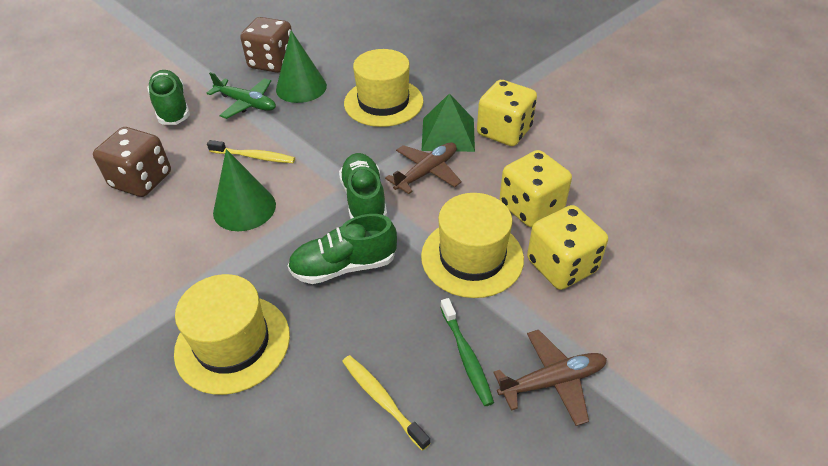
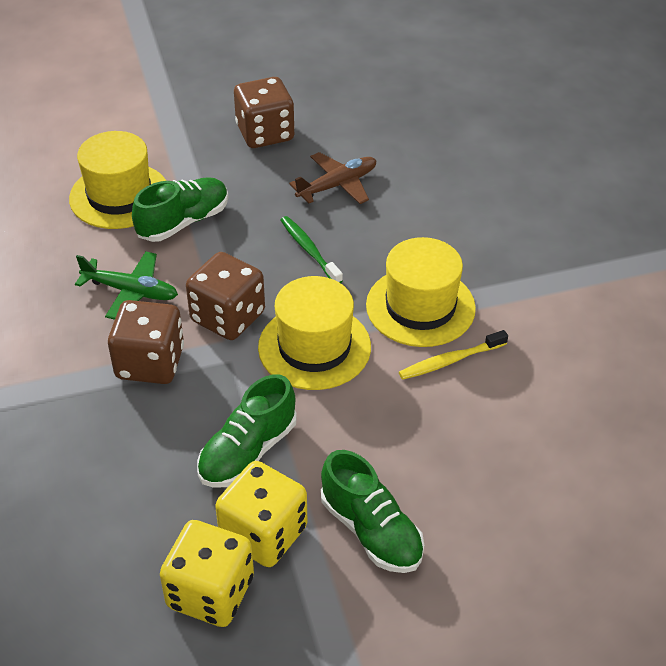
brown dice: 2 -> 3
brown plane: 2 -> 1
green cone: 2 -> 0
green pyramid: 1 -> 0
yellow dice: 3 -> 2
yellow toothbrush: 2 -> 1

